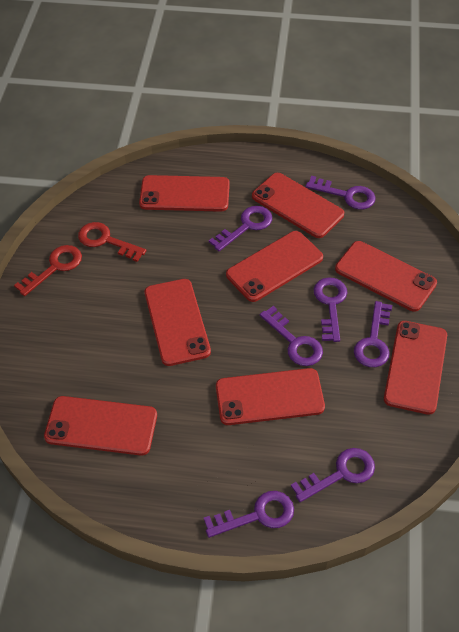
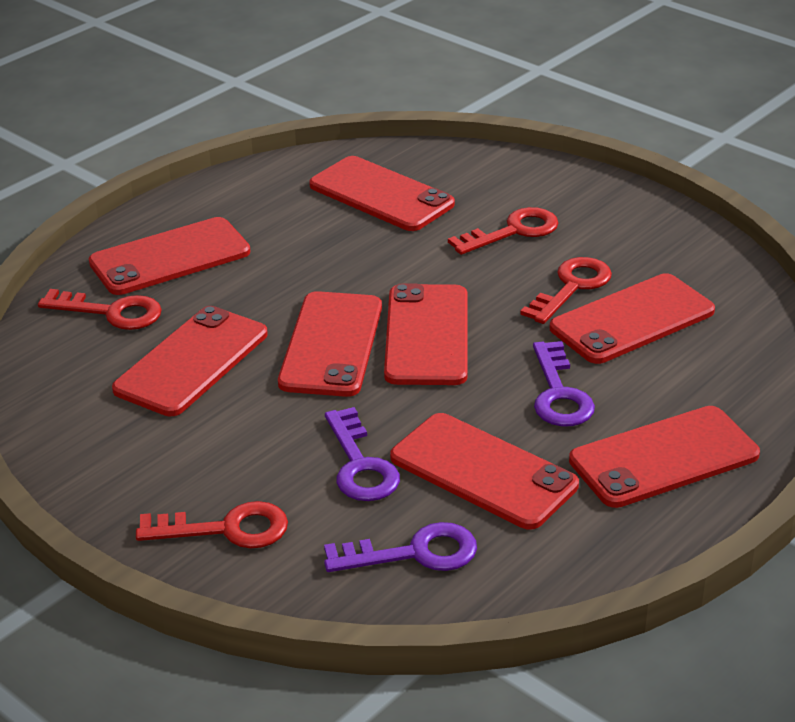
purple key: 7 -> 3
red key: 2 -> 4

